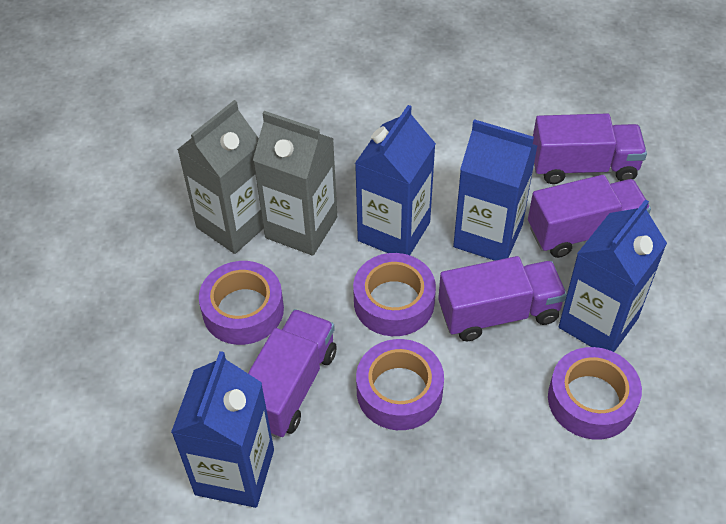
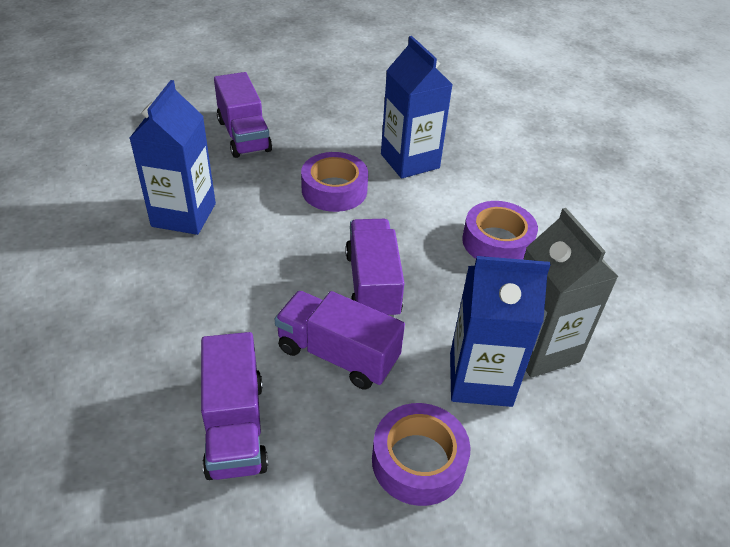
blue carton: 4 -> 3
grey carton: 2 -> 1
purple tape: 4 -> 3

